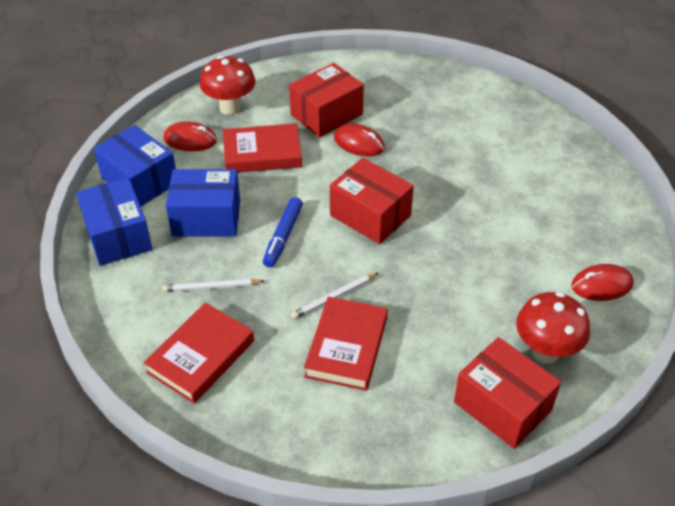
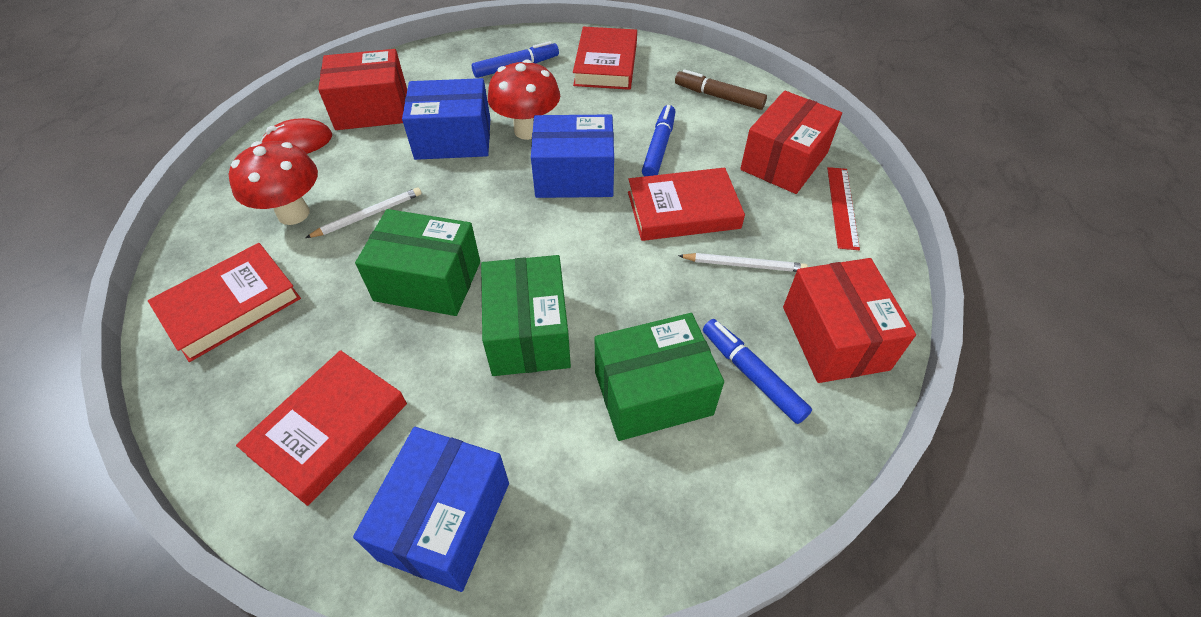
blue marker: 1 -> 3
brown marker: 0 -> 1
green box: 0 -> 3
red book: 3 -> 4
red mouse: 3 -> 1
red ruler: 0 -> 1

